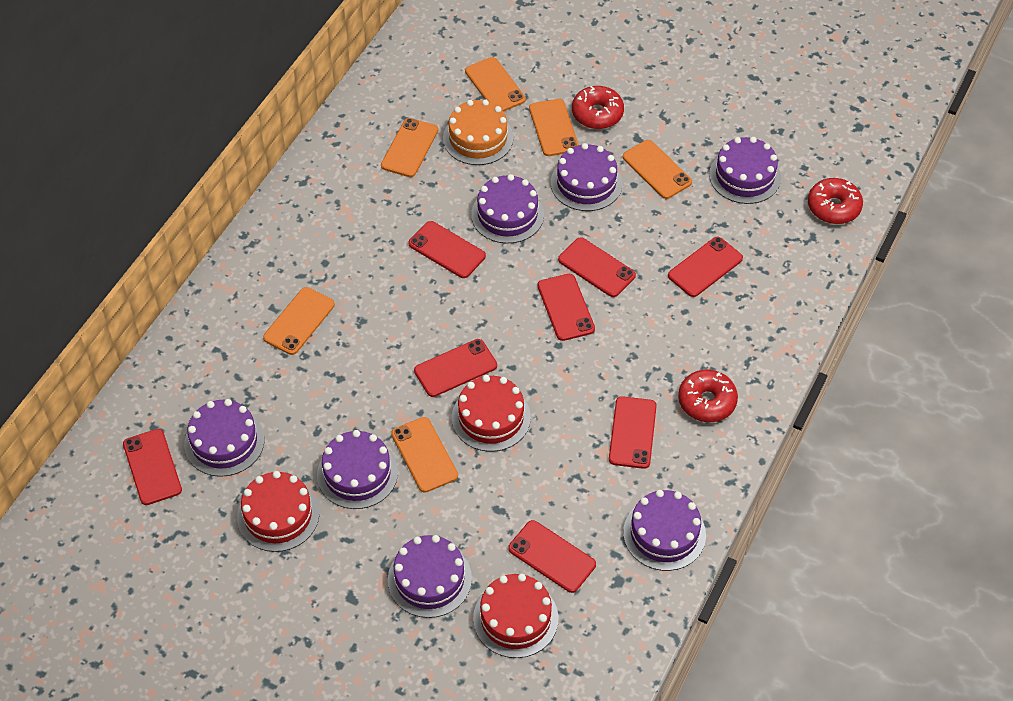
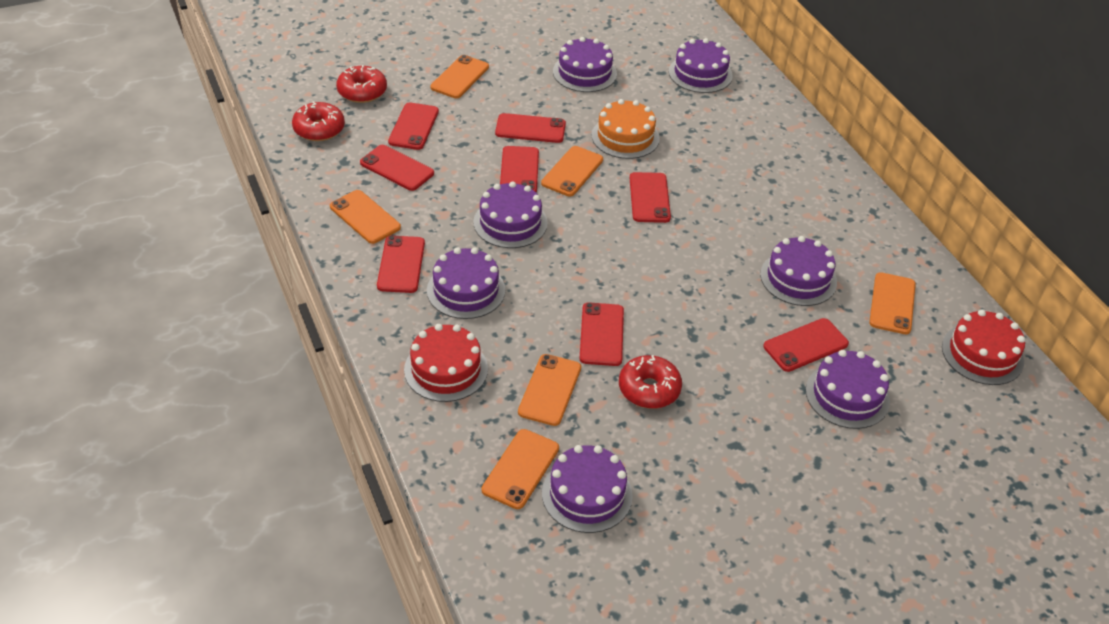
red cake: 3 -> 2

